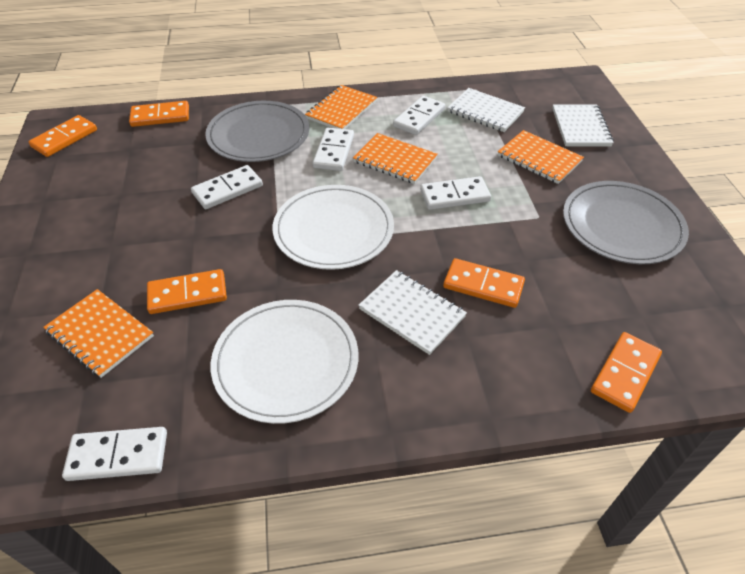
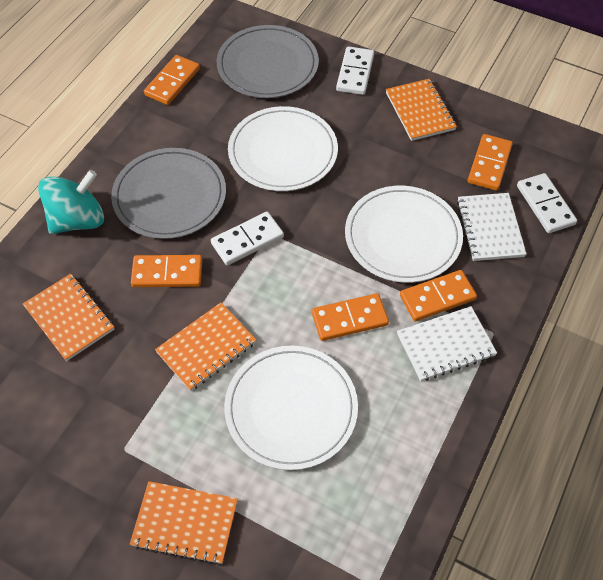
turquoise spinning top: 0 -> 1
white domino: 5 -> 3
white notebook: 3 -> 2
white plate: 2 -> 3

